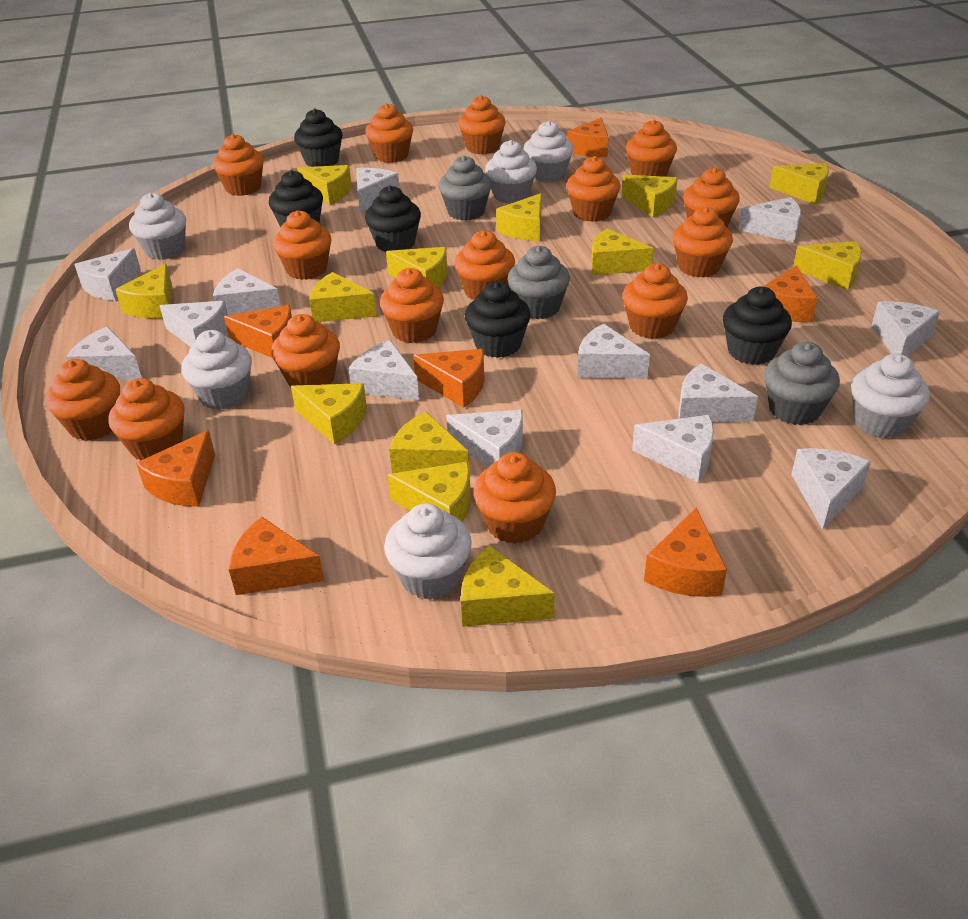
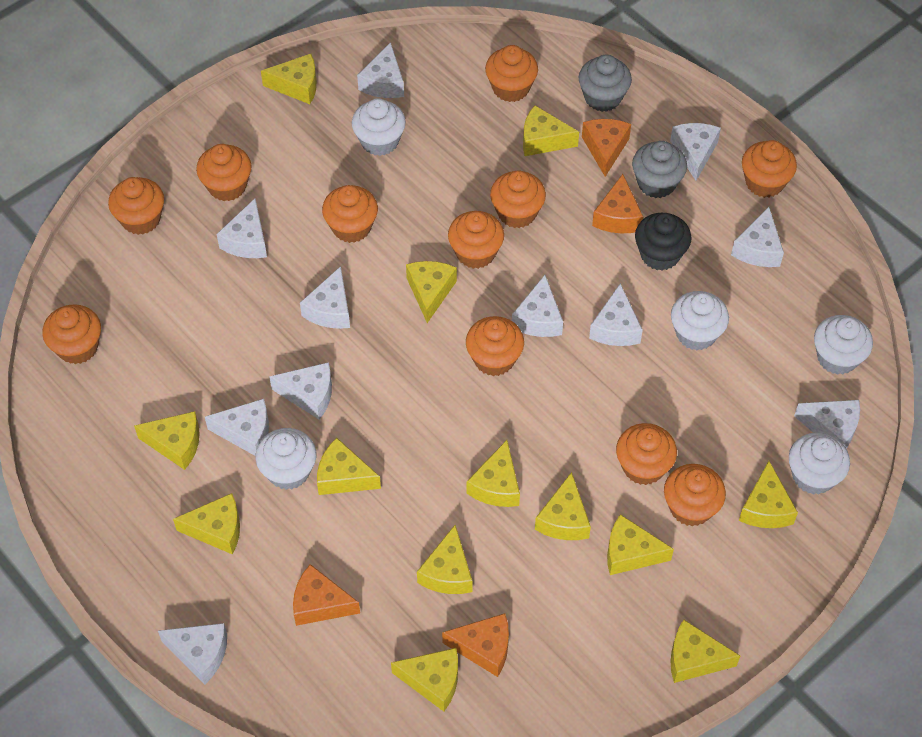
black cupcake: 5 -> 1
grey cupcake: 3 -> 2
orange cheese: 7 -> 4
orange cupcake: 15 -> 11
white cheese: 13 -> 11
white cupcake: 6 -> 5

